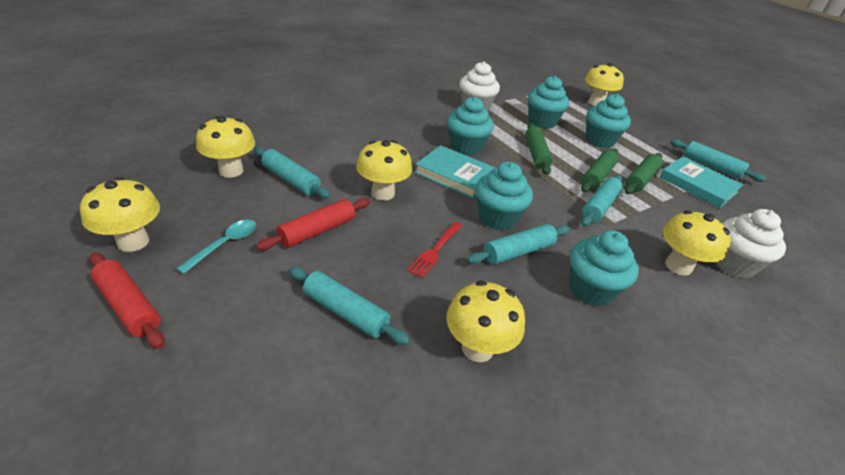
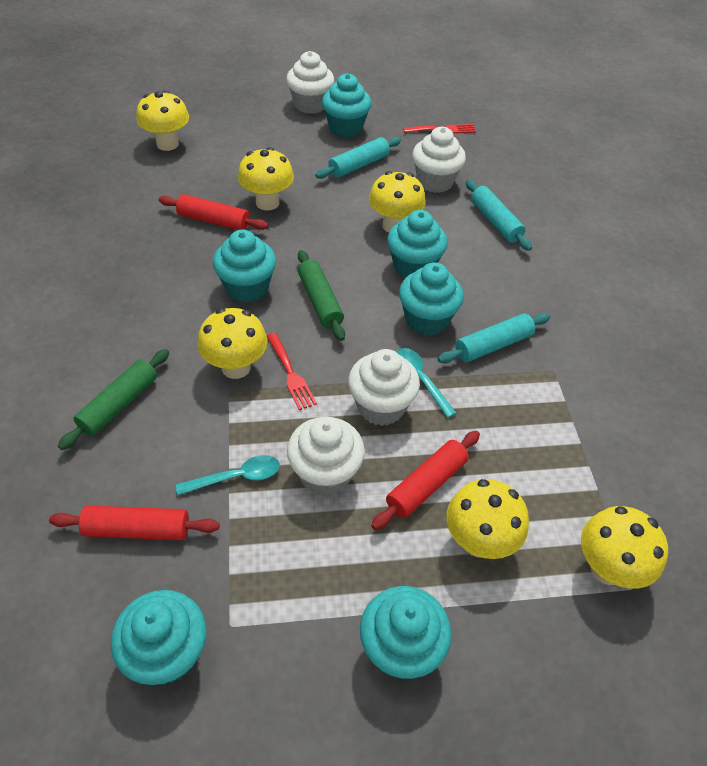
green rolling pin: 3 -> 2
red fork: 1 -> 2
red rolling pin: 2 -> 3
turquoise book: 2 -> 0
turquoise cupcake: 5 -> 6
turquoise rolling pin: 5 -> 3
turquoise spoon: 1 -> 2
white cupcake: 2 -> 4

